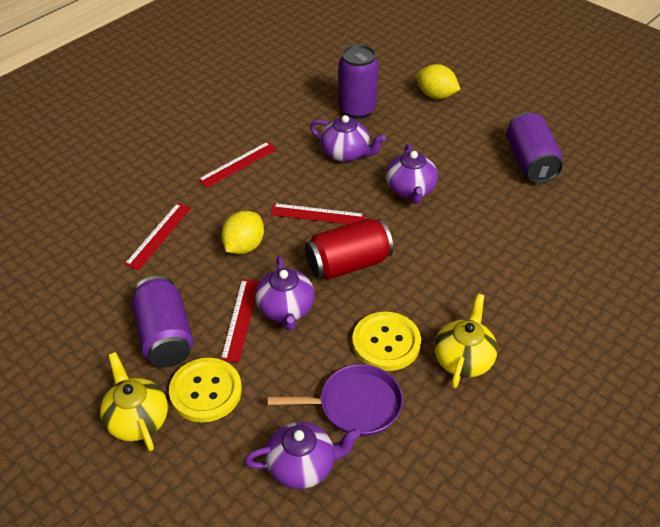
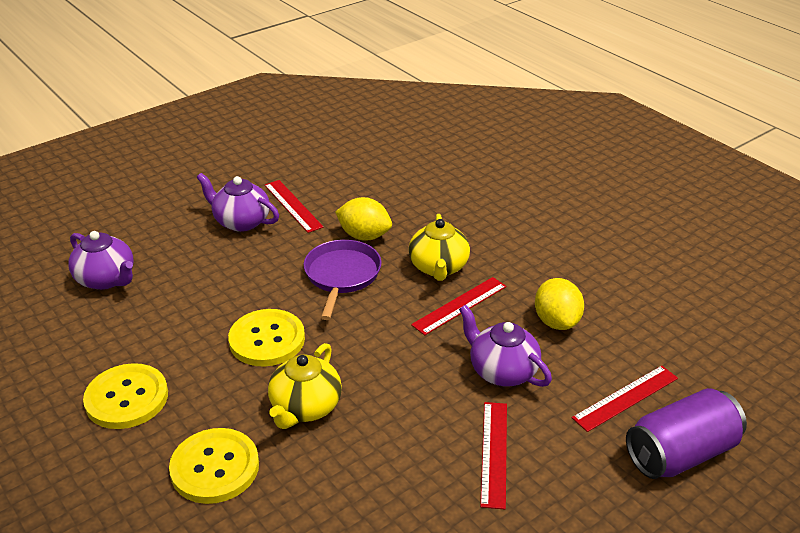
purple can: 3 -> 1
purple teapot: 4 -> 3
red can: 1 -> 0
yellow button: 2 -> 3

